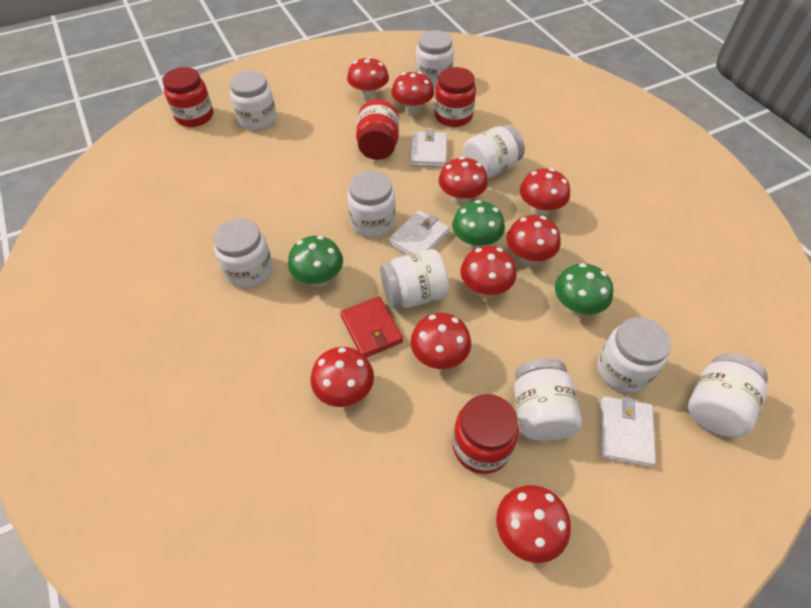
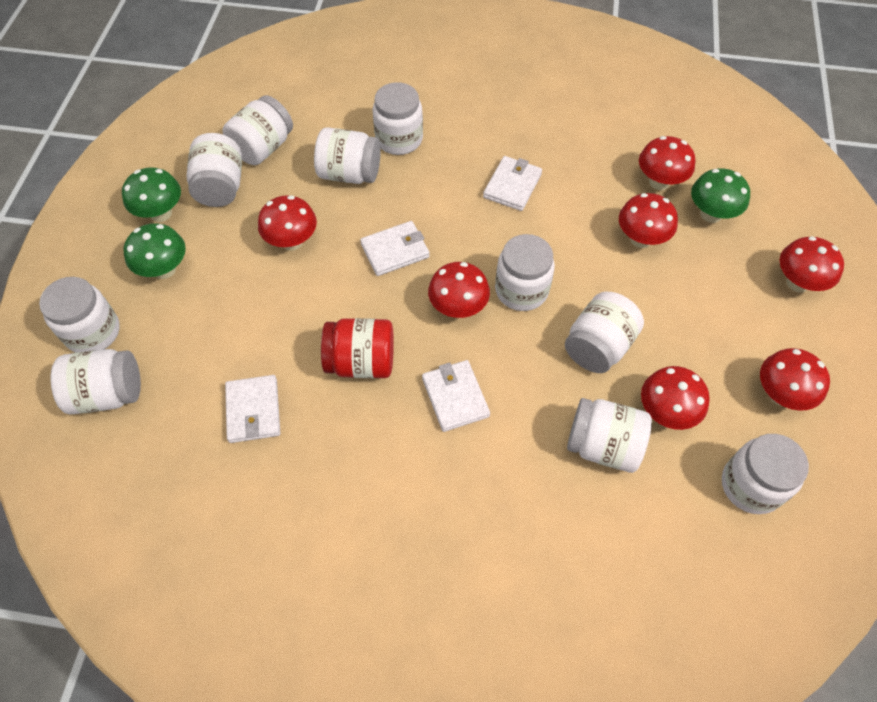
red jar: 4 -> 1
red mushroom: 9 -> 7
red wallet: 1 -> 0
white jar: 9 -> 10
white wallet: 3 -> 4

